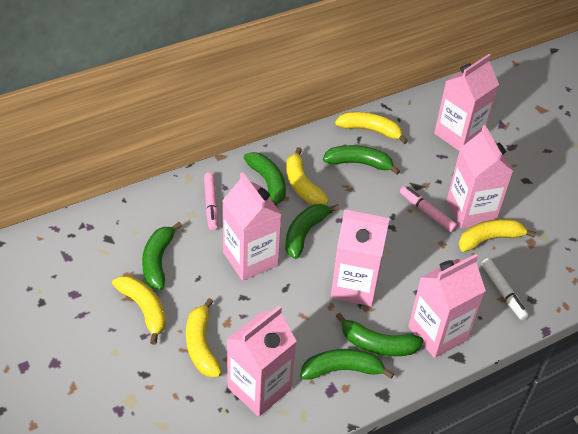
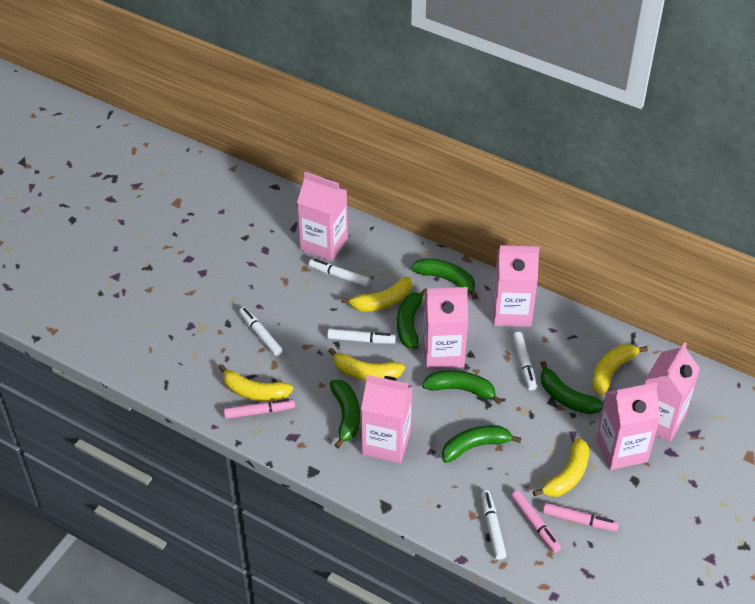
pink marker: 2 -> 3
white marker: 1 -> 5

